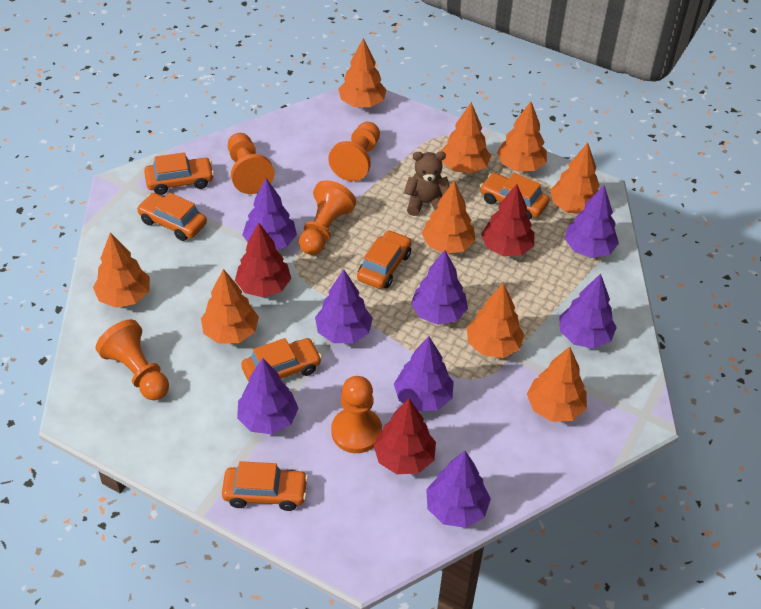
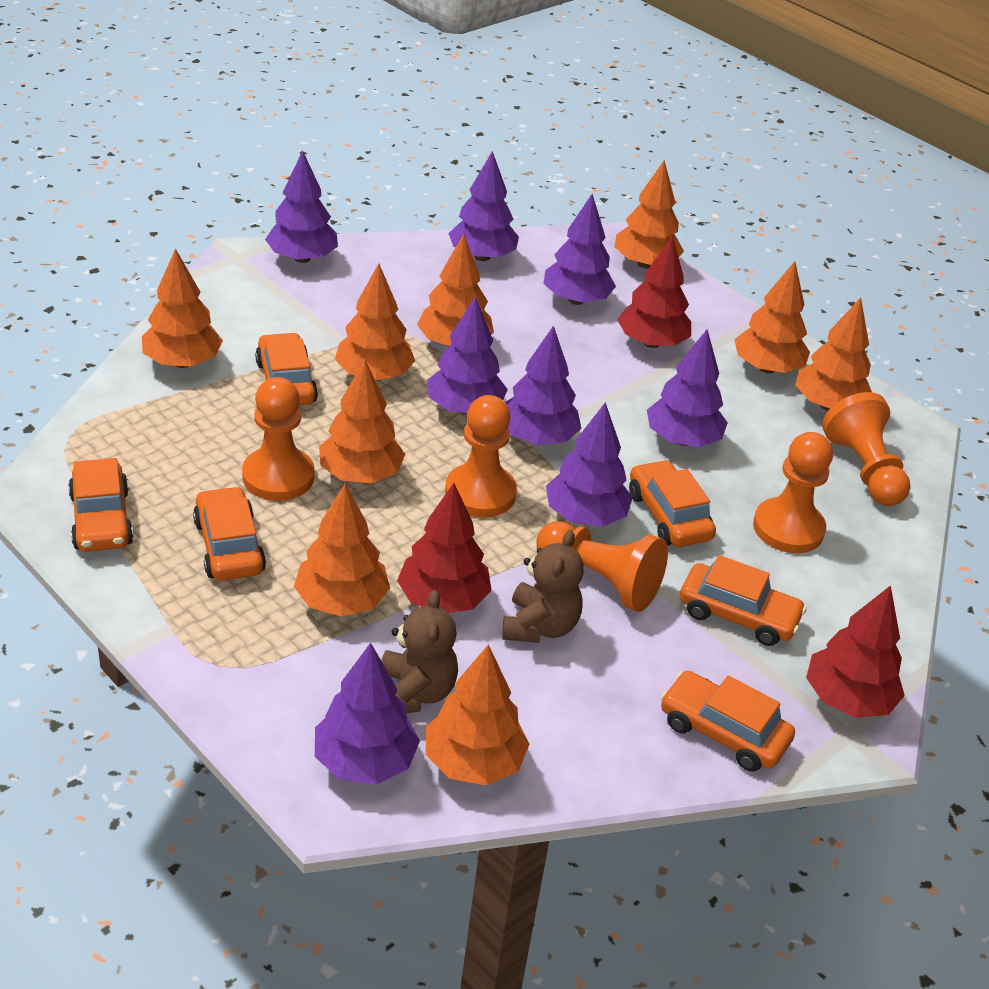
brown teddy bear: 1 -> 2

